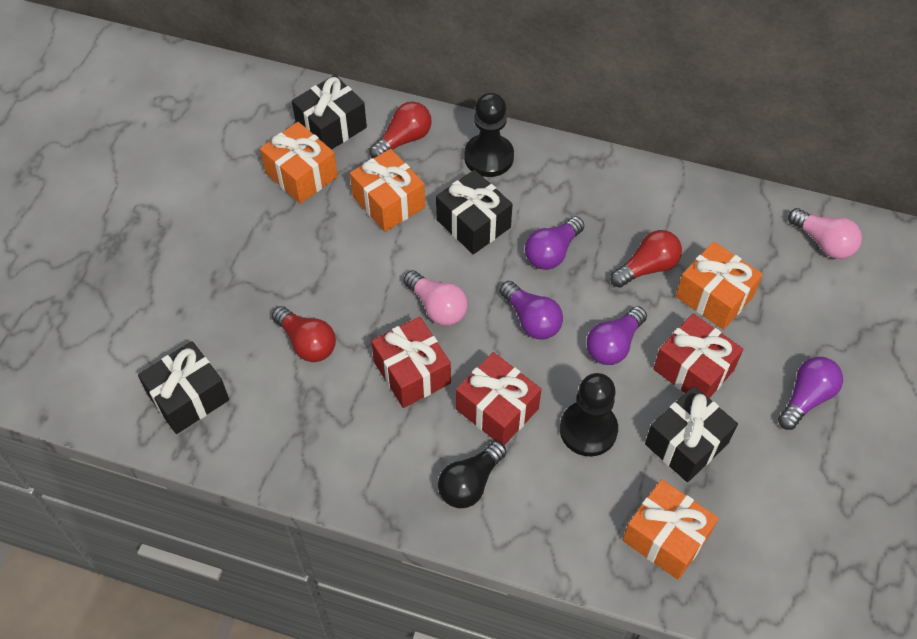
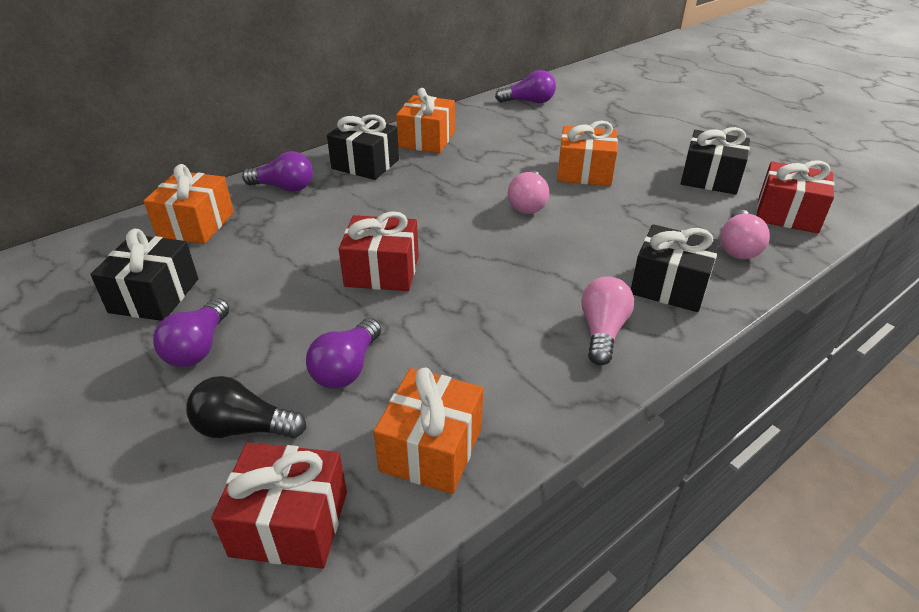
black pawn: 2 -> 0
pink light bulb: 2 -> 3
red light bulb: 3 -> 0

